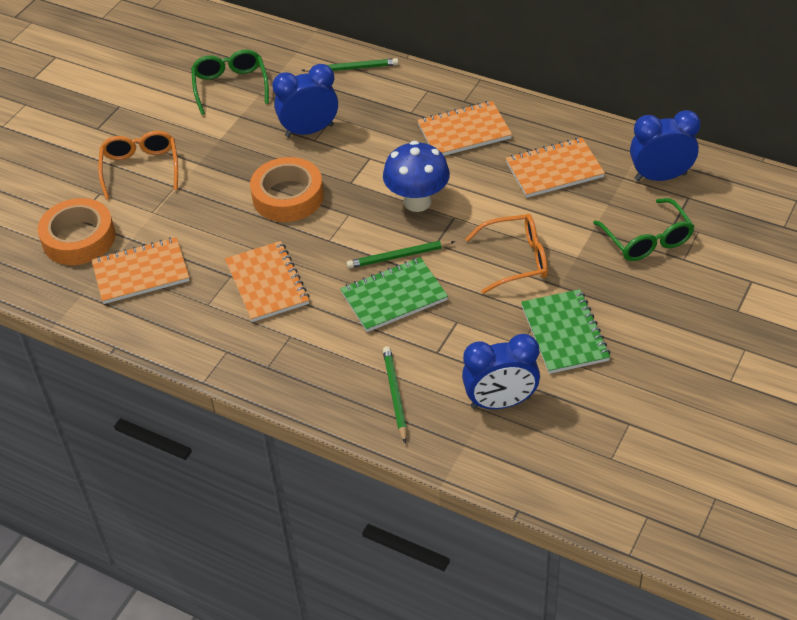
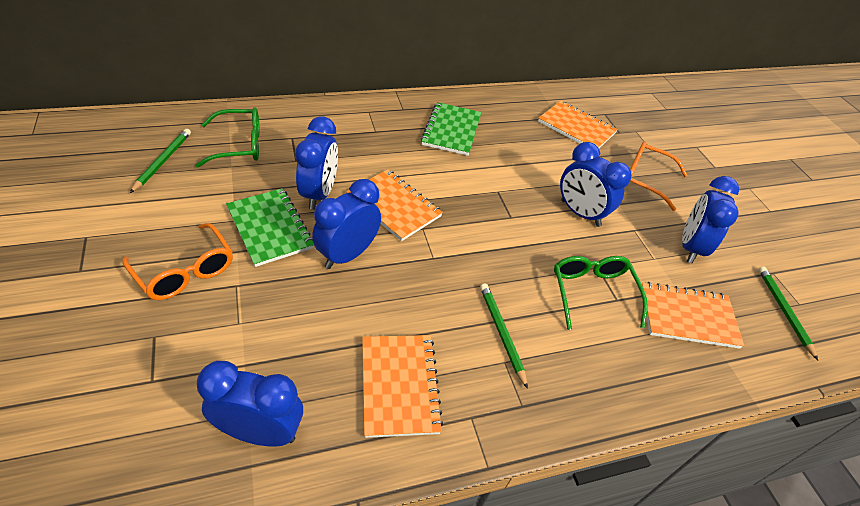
blue clock: 3 -> 5
blue mushroom: 1 -> 0
orange tape: 2 -> 0

